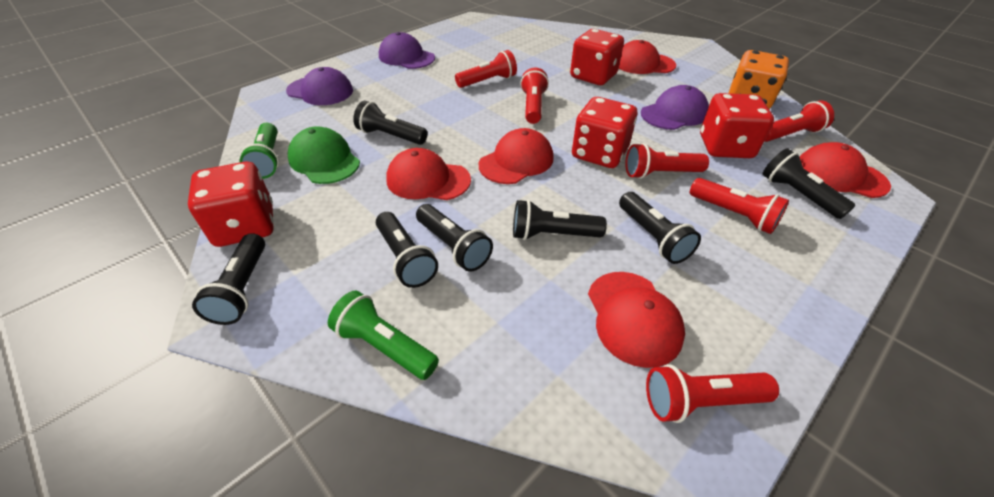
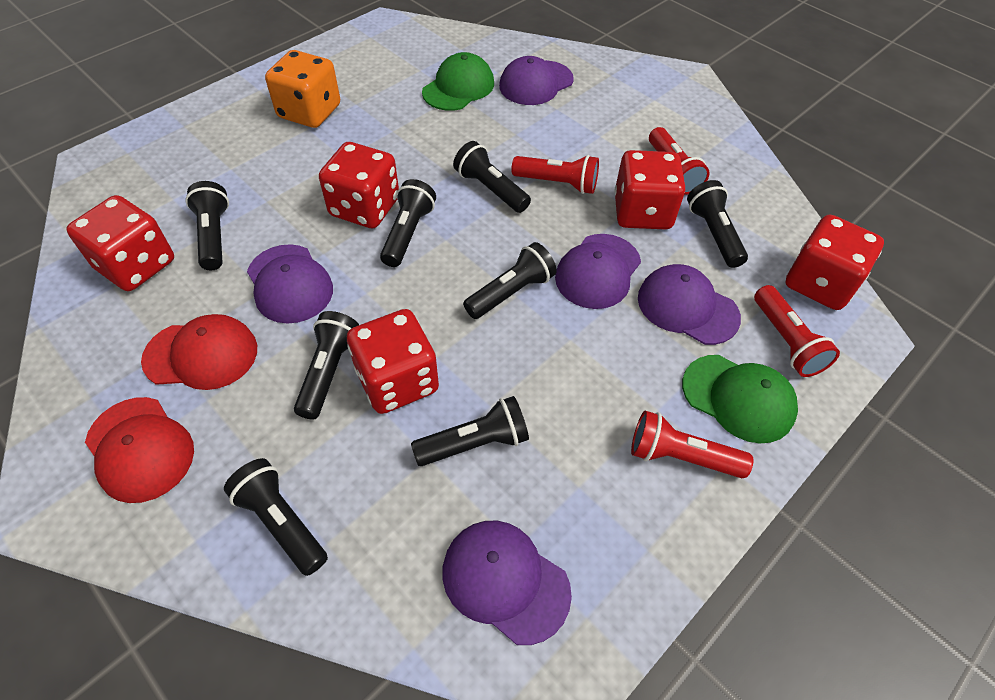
black flashlight: 7 -> 8
green cap: 1 -> 2
green flashlight: 2 -> 0
purple cap: 3 -> 5
red cap: 5 -> 2
red dice: 4 -> 5
red flashlight: 6 -> 4

